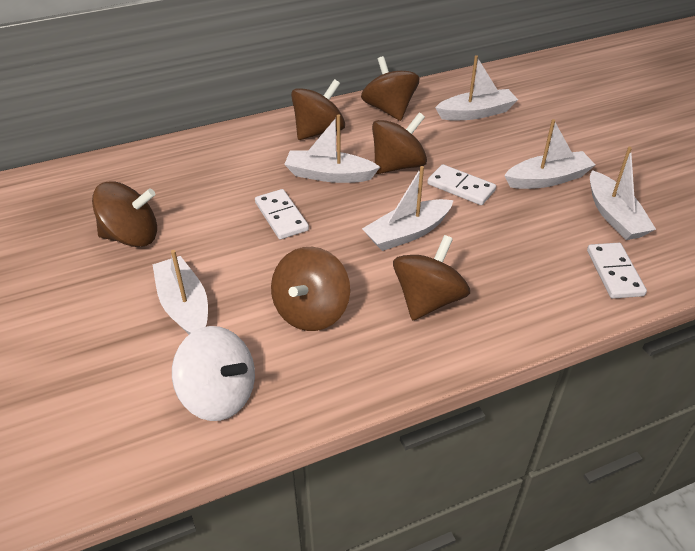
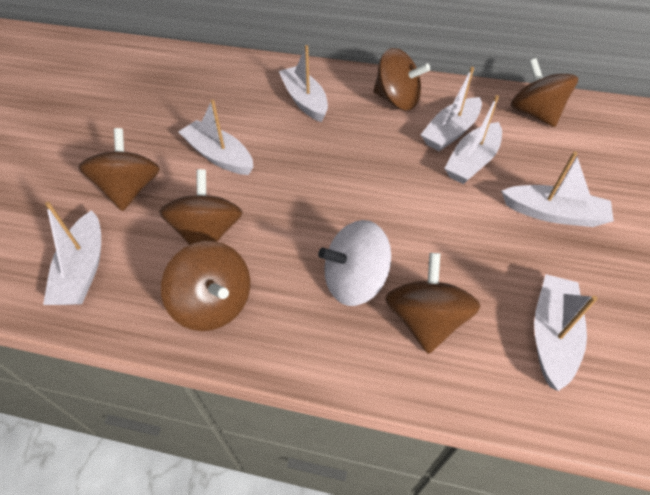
white boat: 6 -> 7
white domino: 3 -> 0

